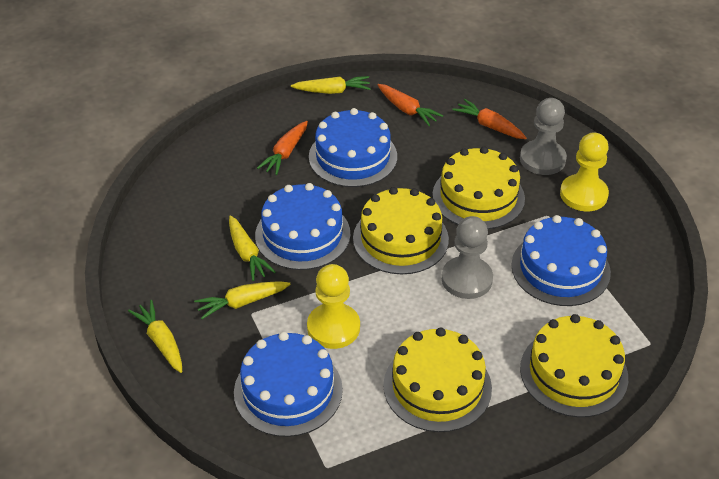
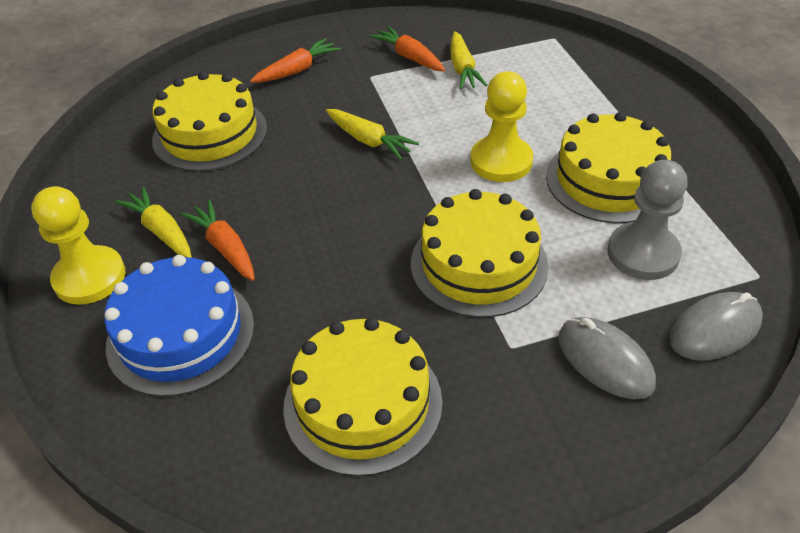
blue cake: 4 -> 1
grey mouse: 0 -> 2
grey pawn: 2 -> 1
yellow carrot: 4 -> 3

